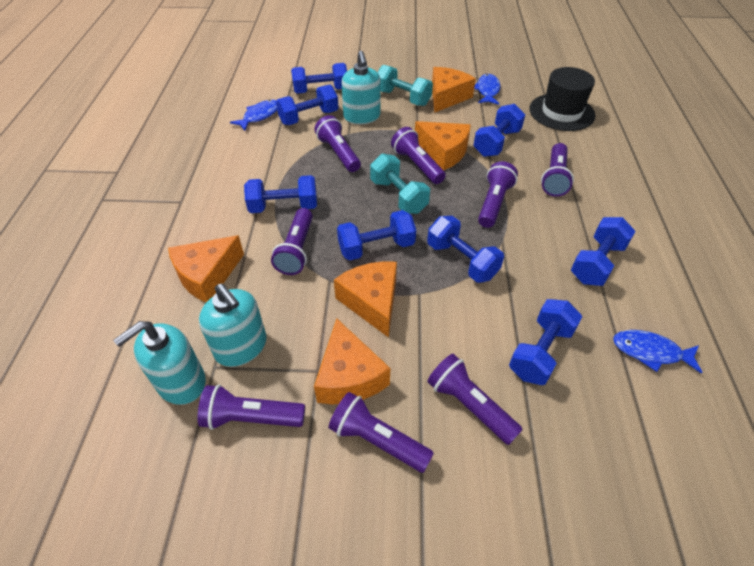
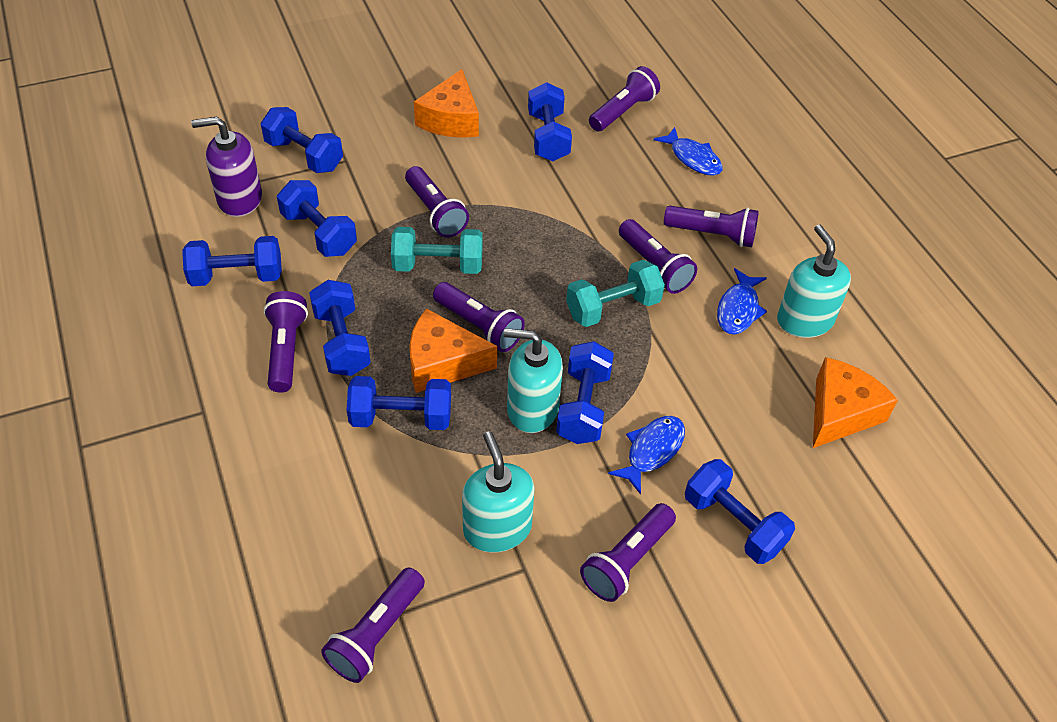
black hat: 1 -> 0
orange cheese: 5 -> 3
purple soap dispenser: 0 -> 1

